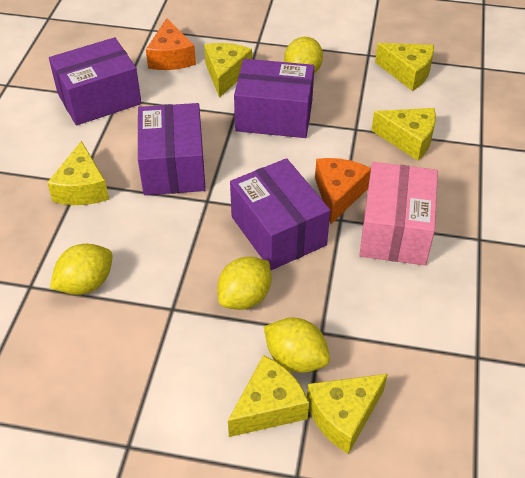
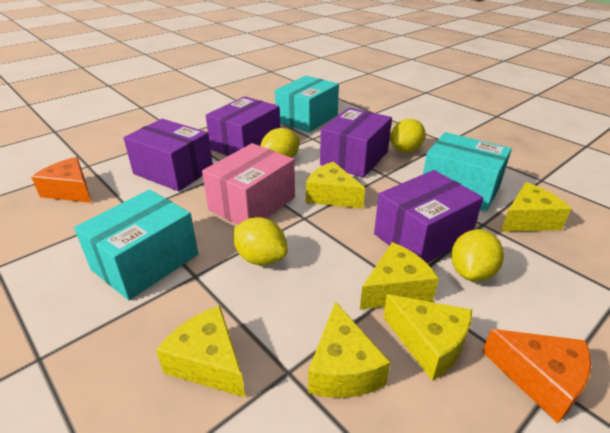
turquoise box: 0 -> 3

